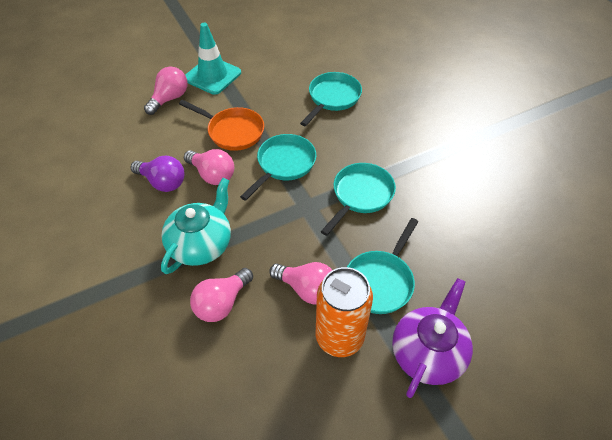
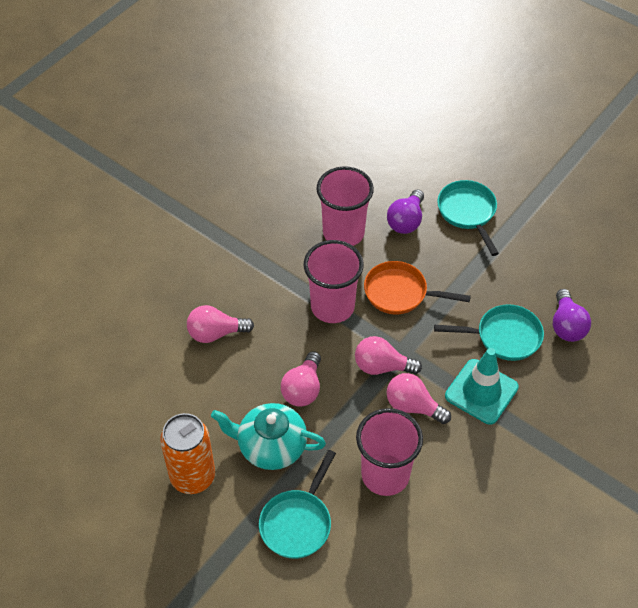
pink cup: 0 -> 3
purple light bulb: 1 -> 2
purple teapot: 1 -> 0
turquoise pan: 4 -> 3

